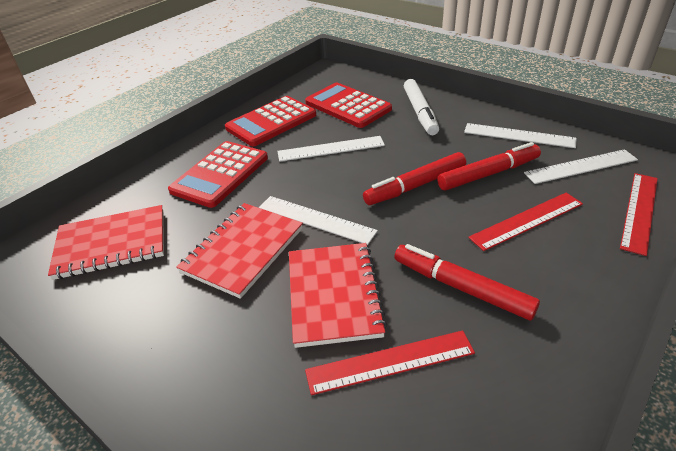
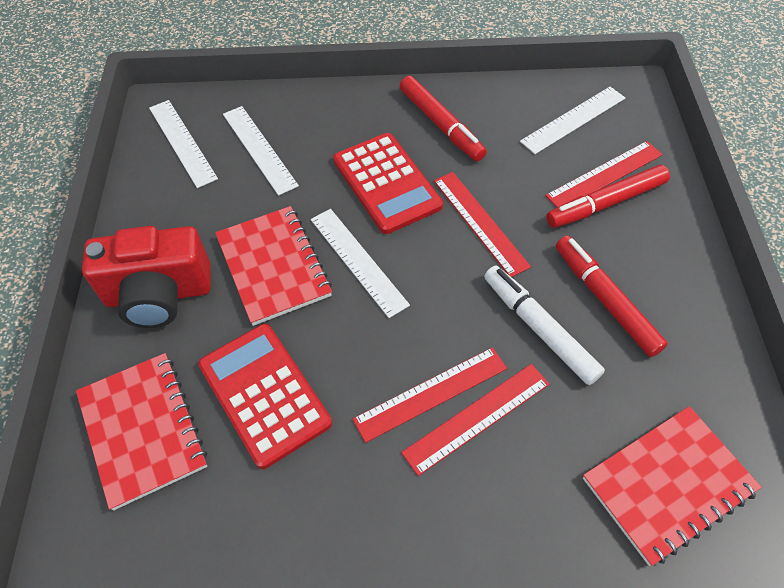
red calculator: 3 -> 2
red camera: 0 -> 1
red ruler: 3 -> 4

